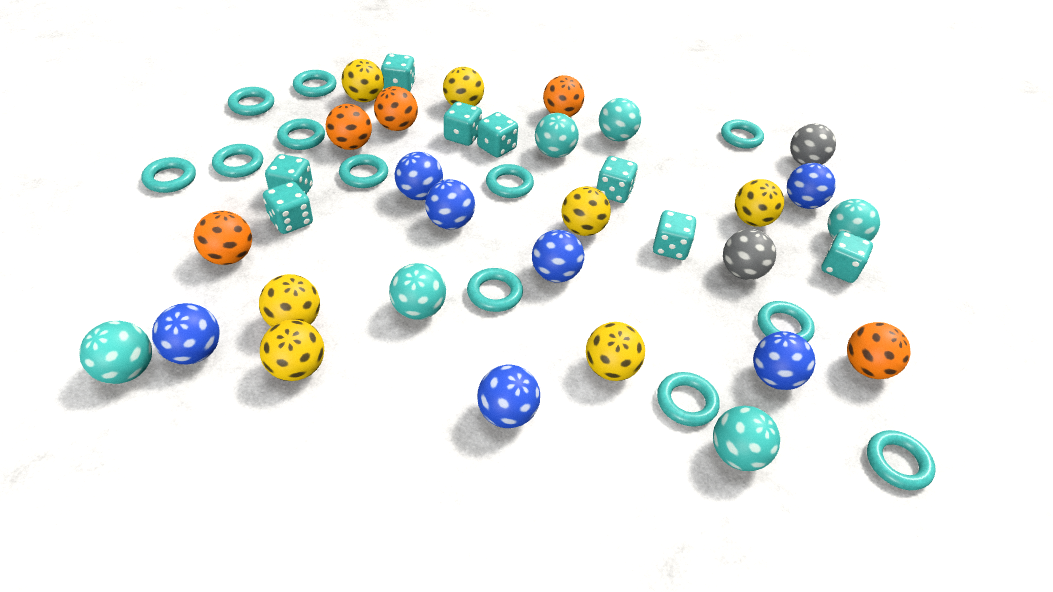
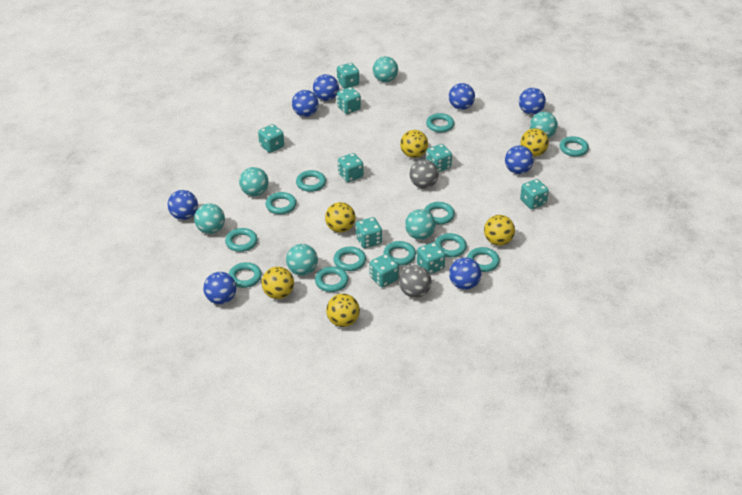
blue ball: 7 -> 8
orange ball: 5 -> 0
turquoise dice: 8 -> 9
yellow ball: 7 -> 6

